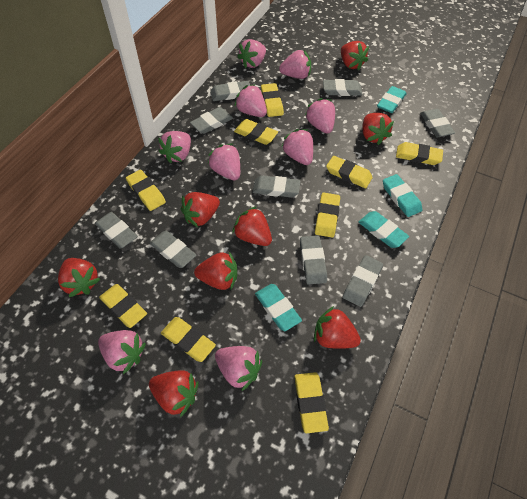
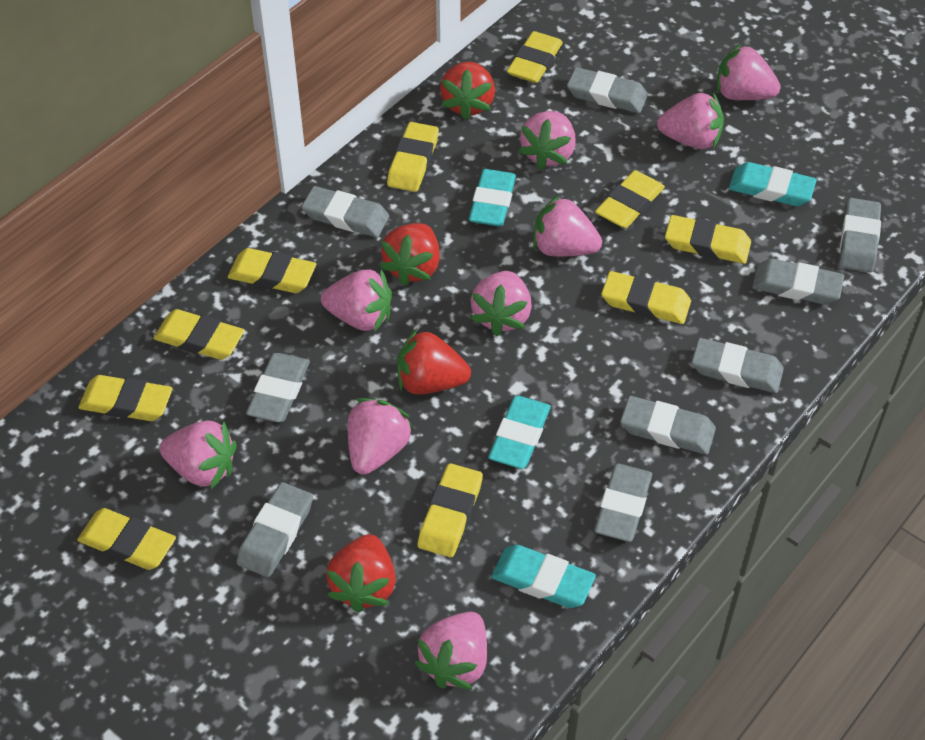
red strawberry: 8 -> 4
yellow eraser: 9 -> 10

